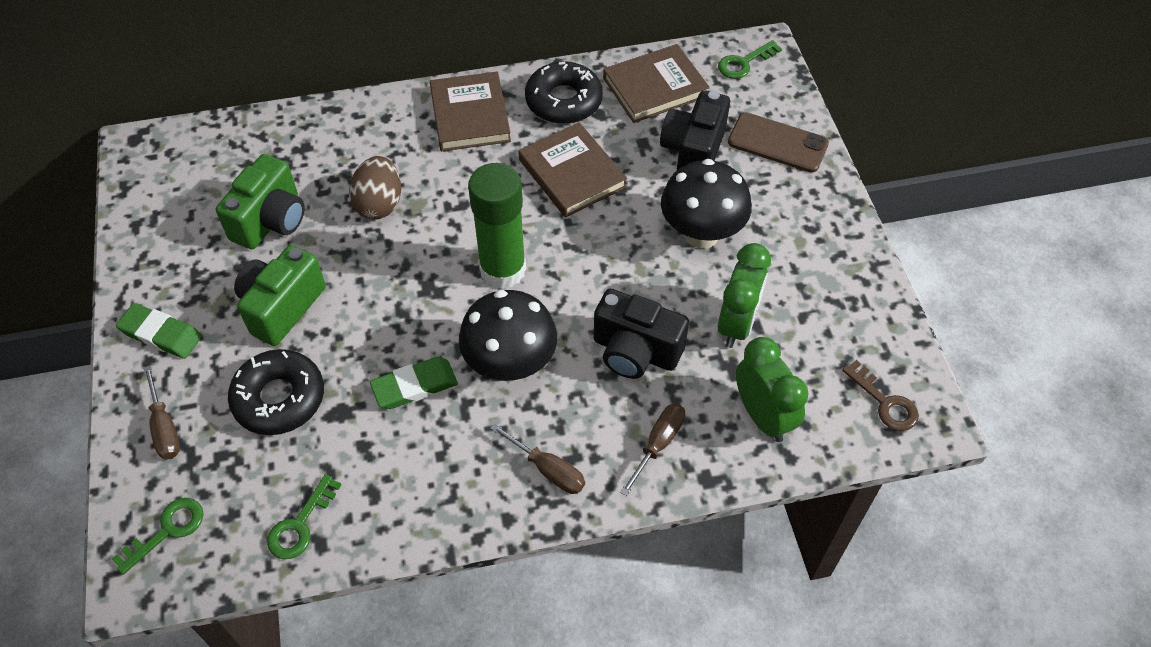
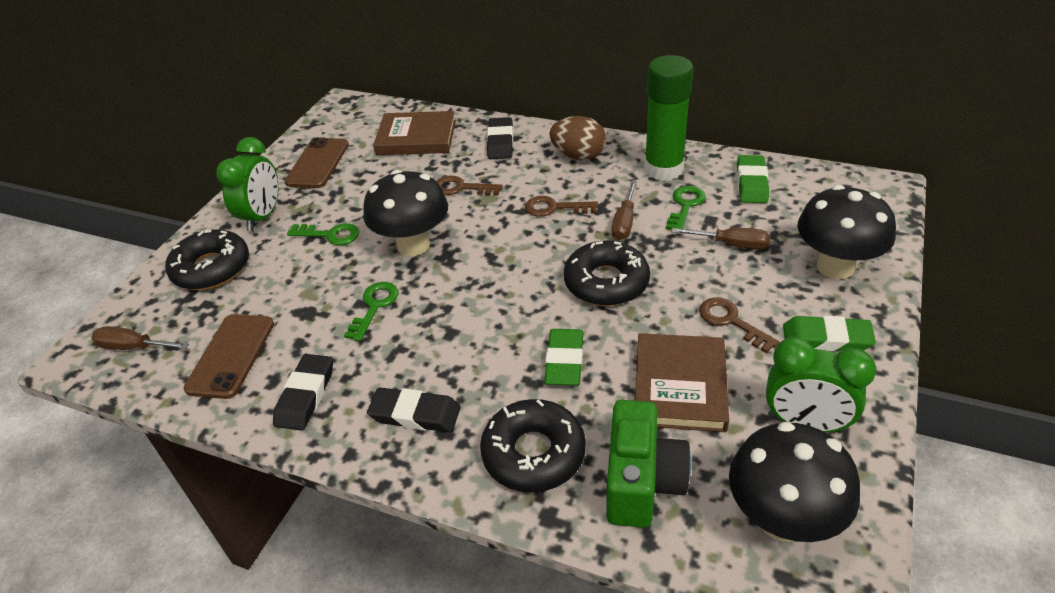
black camera: 2 -> 0
black donut: 2 -> 3
black eraser: 0 -> 3
black mushroom: 2 -> 3
brown book: 3 -> 2
brown key: 1 -> 3
brown phone: 1 -> 2
green camera: 2 -> 1
green eraser: 2 -> 3

